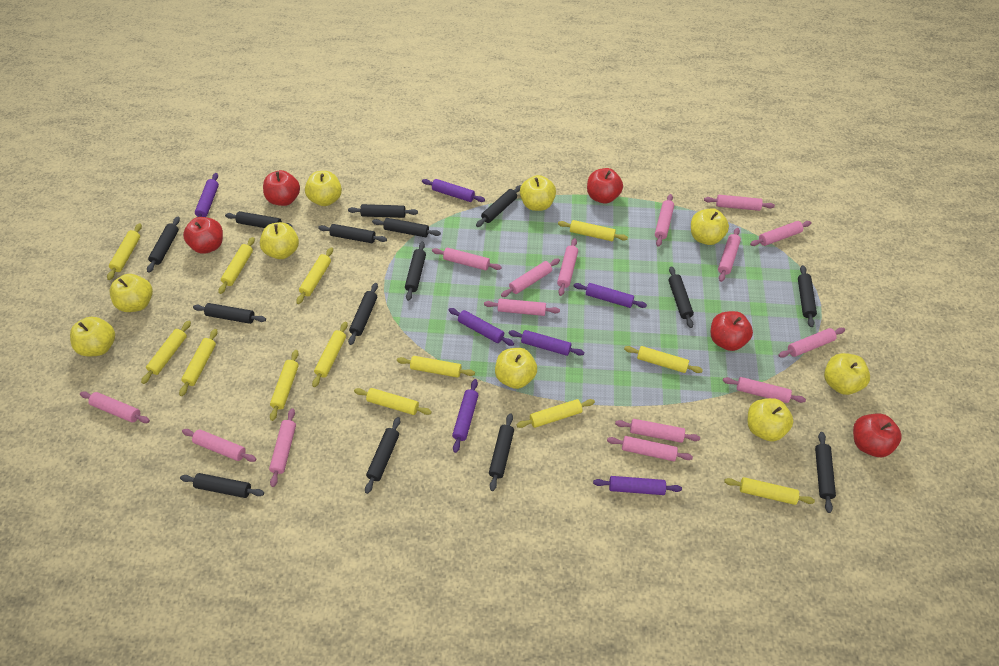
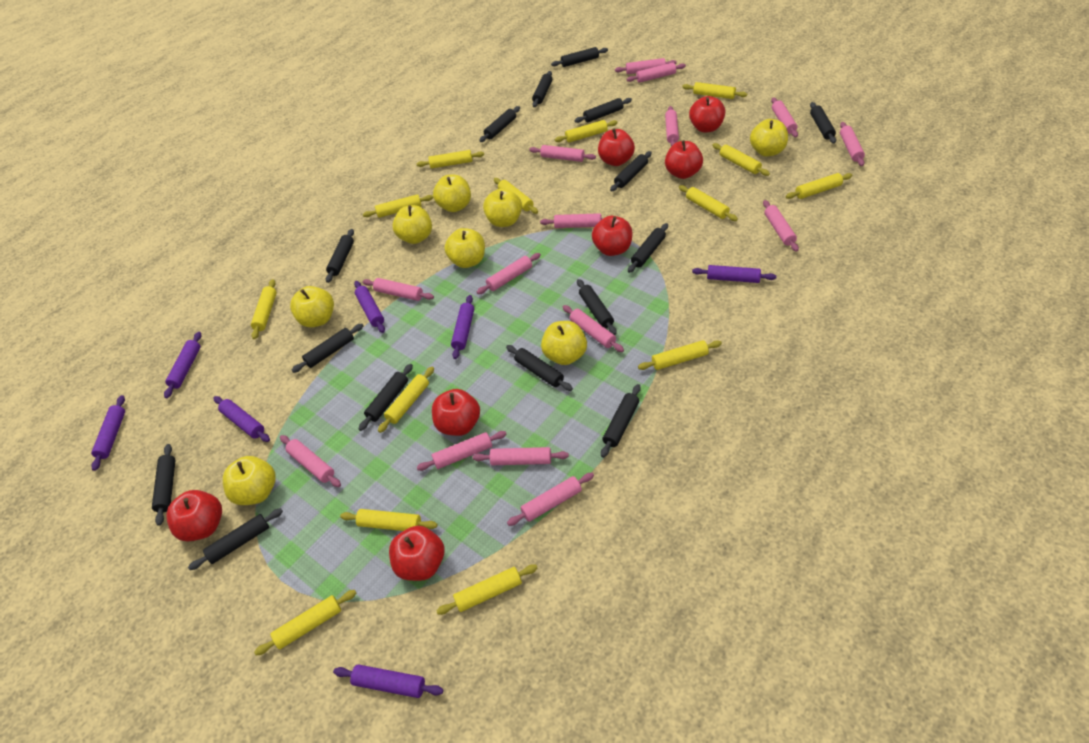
red apple: 5 -> 7
yellow apple: 9 -> 8
yellow rolling pin: 13 -> 14

